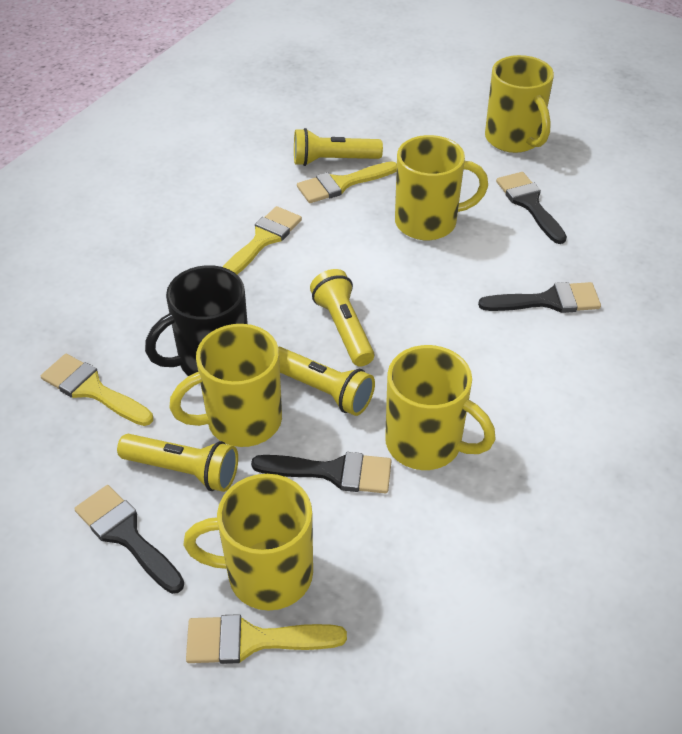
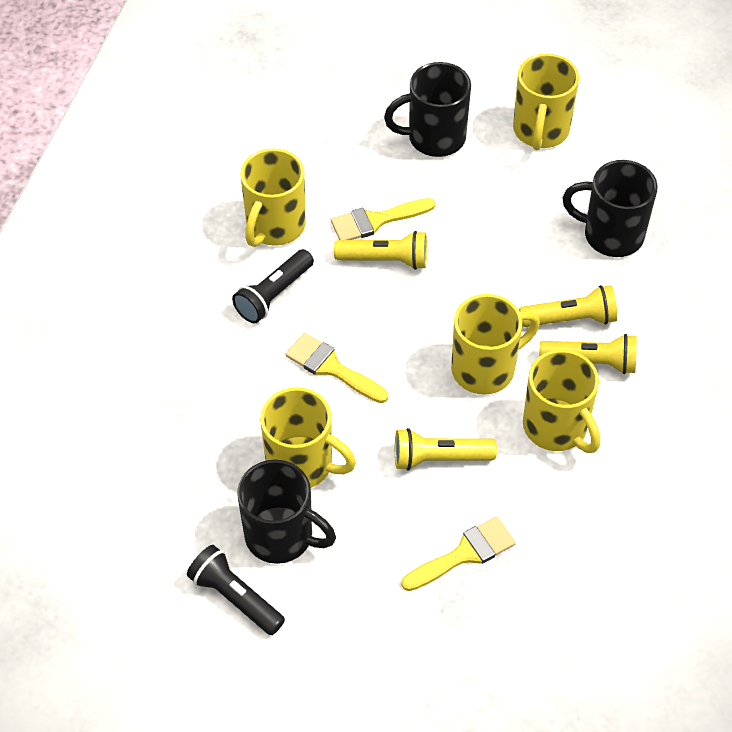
black brush: 4 -> 0
black flashlight: 0 -> 2
black mug: 1 -> 3
yellow brush: 4 -> 3

